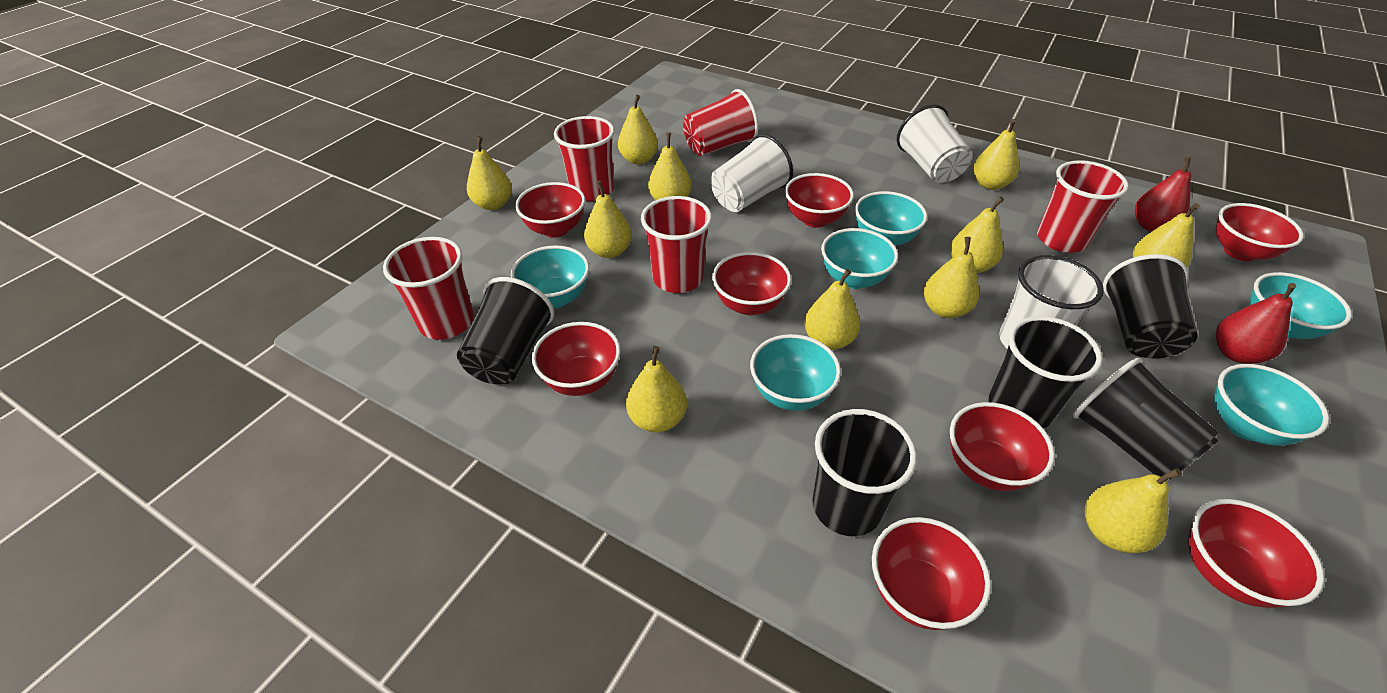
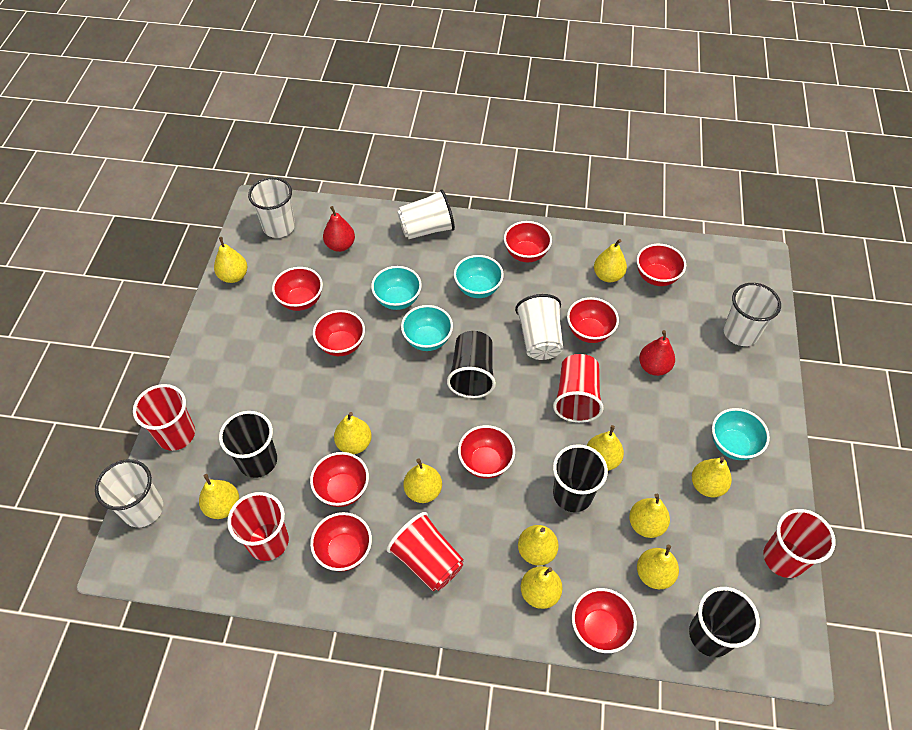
black cup: 5 -> 4
red bowl: 8 -> 9
turquoise bowl: 6 -> 4
white cup: 3 -> 5

